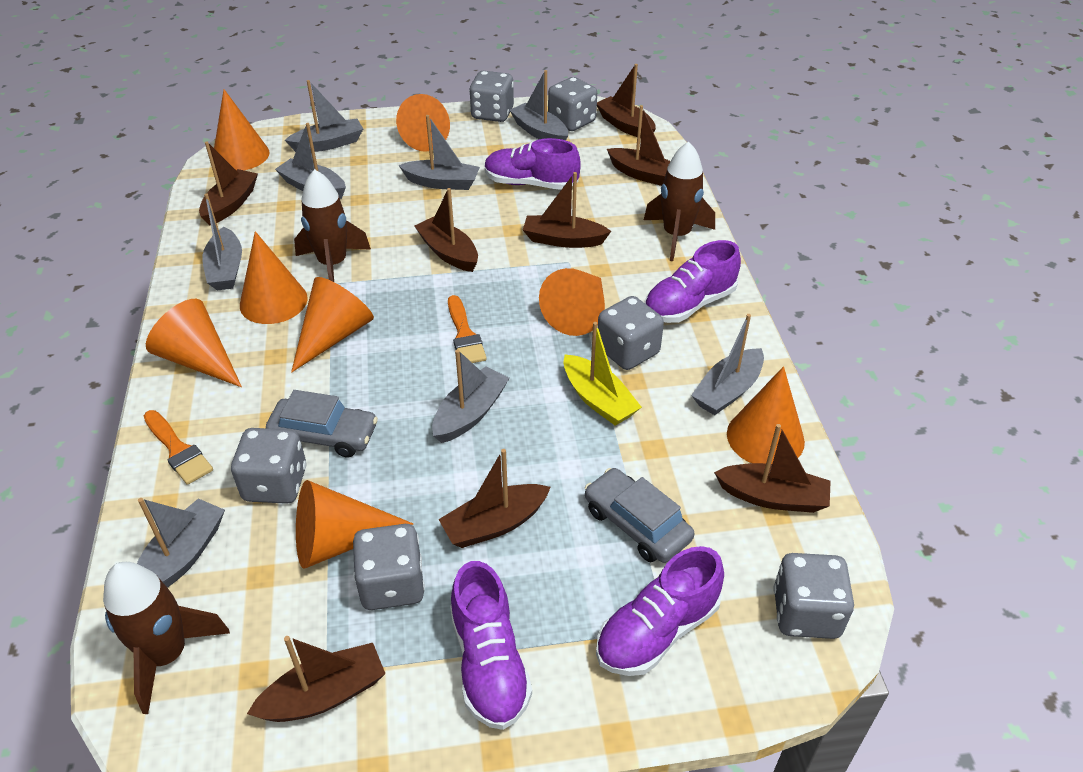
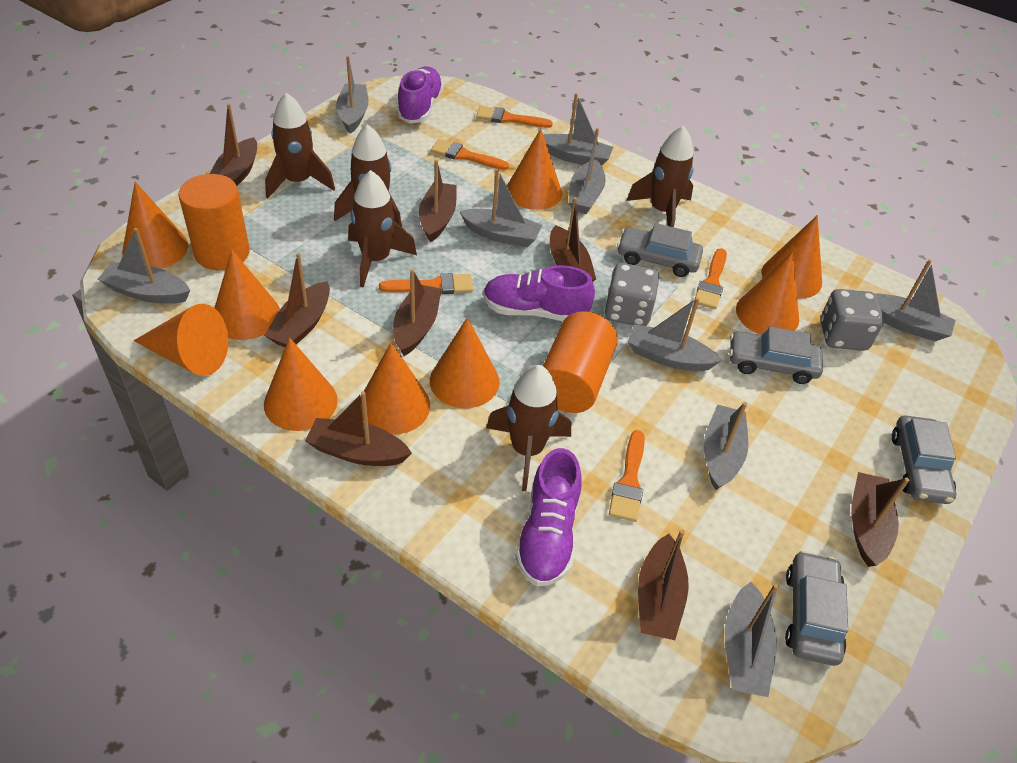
brown rocket: 3 -> 5
grey boat: 8 -> 9
grey car: 2 -> 4
grey dice: 6 -> 2
orange brush: 2 -> 5
orange cone: 8 -> 9
orange cylinder: 0 -> 2
purple shoe: 4 -> 3
yellow boat: 1 -> 0

